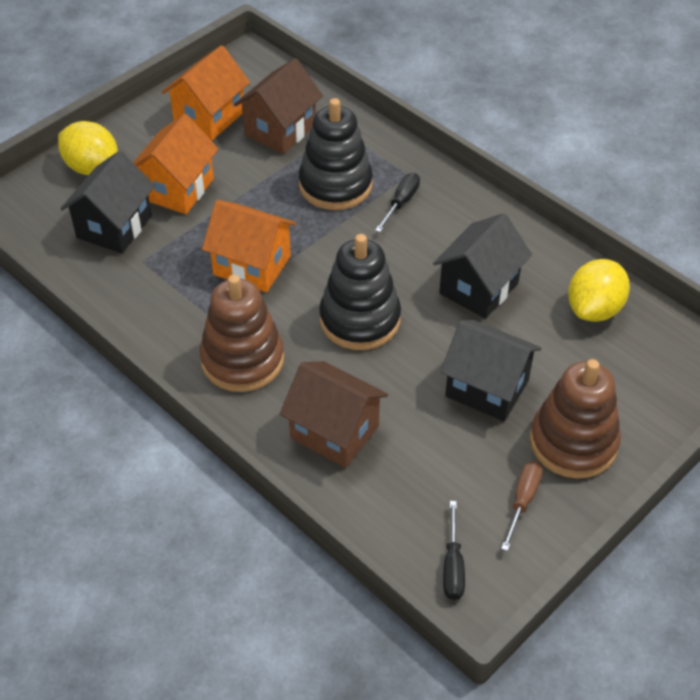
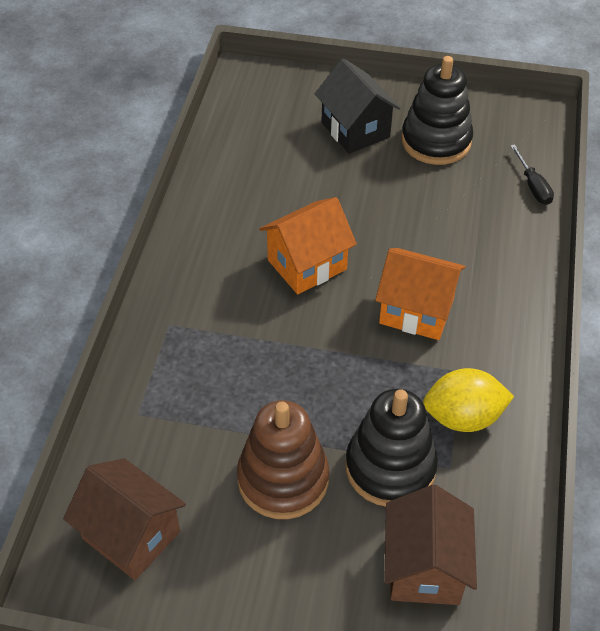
black house: 3 -> 1
black screwdriver: 2 -> 1
brown screwdriver: 1 -> 0
brown stacking toy: 2 -> 1
orange house: 3 -> 2
yellow lemon: 2 -> 1

